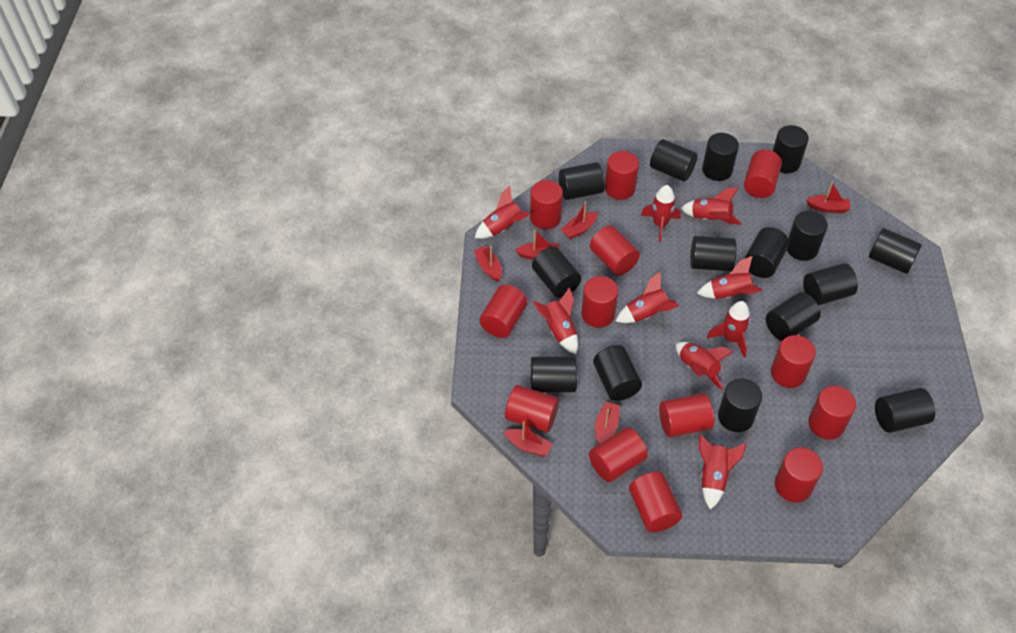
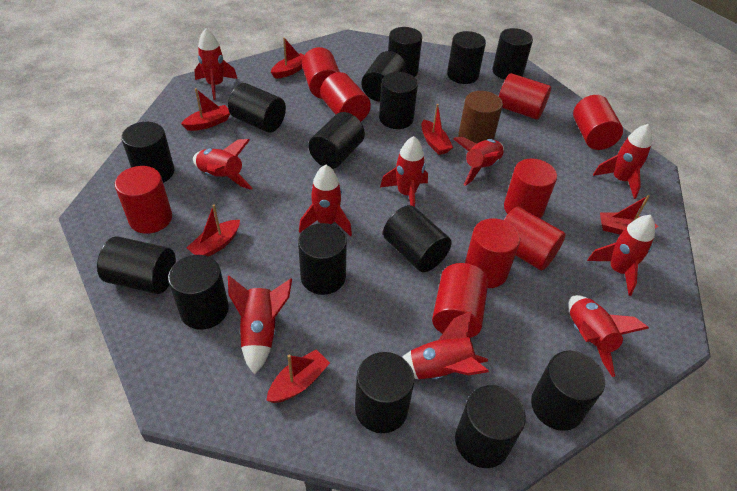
brown cylinder: 0 -> 1
red cylinder: 13 -> 9
red rocket: 9 -> 10

